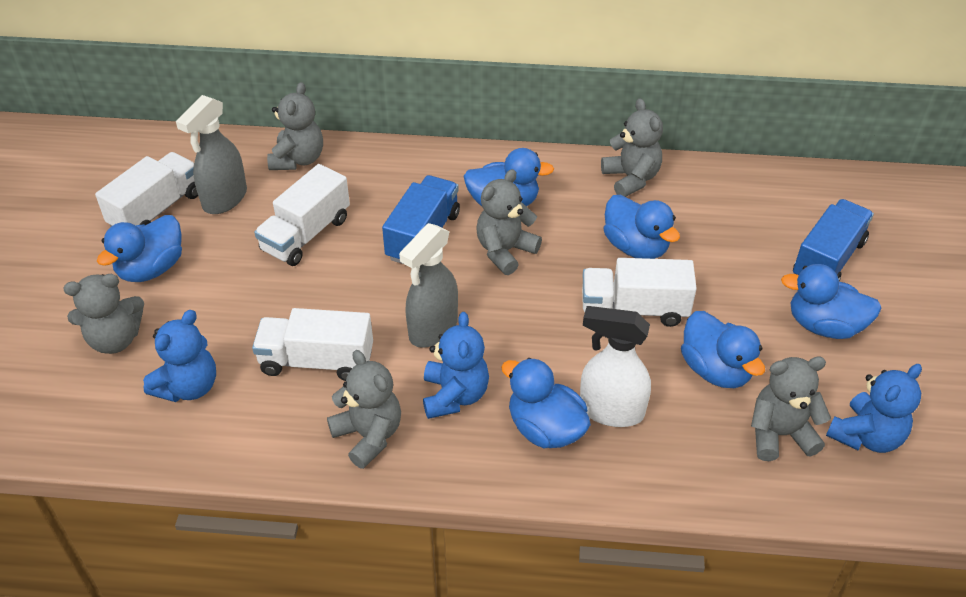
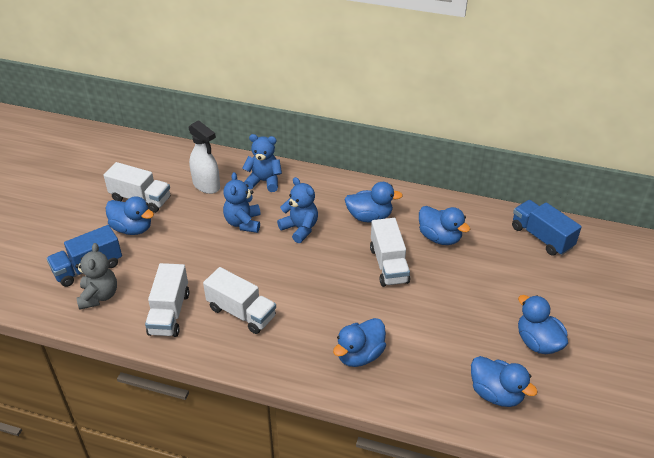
grey spray bottle: 2 -> 0
grey teddy bear: 6 -> 1

